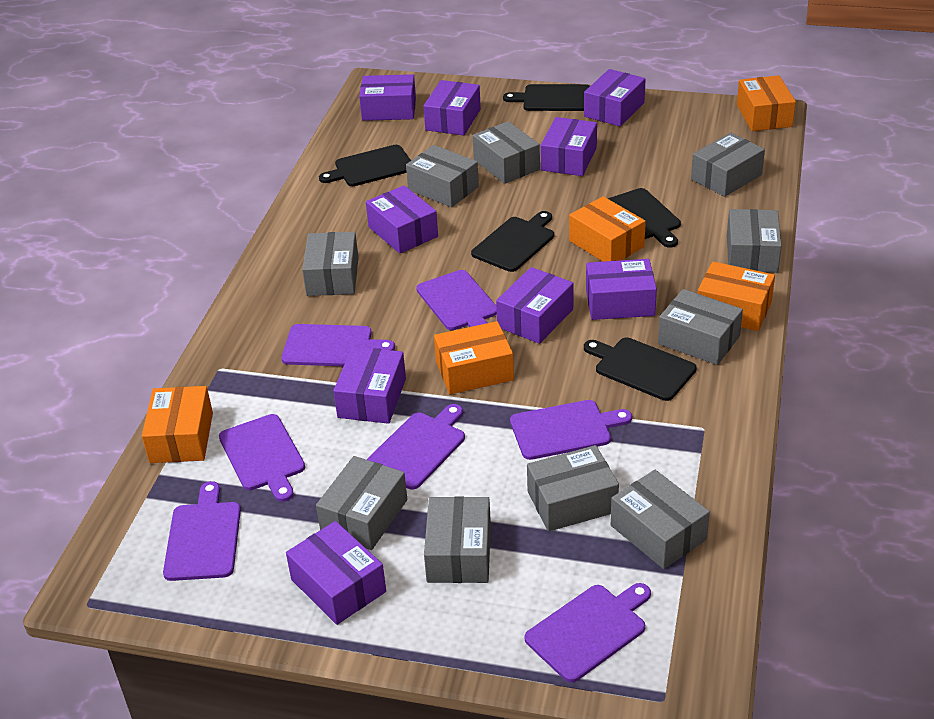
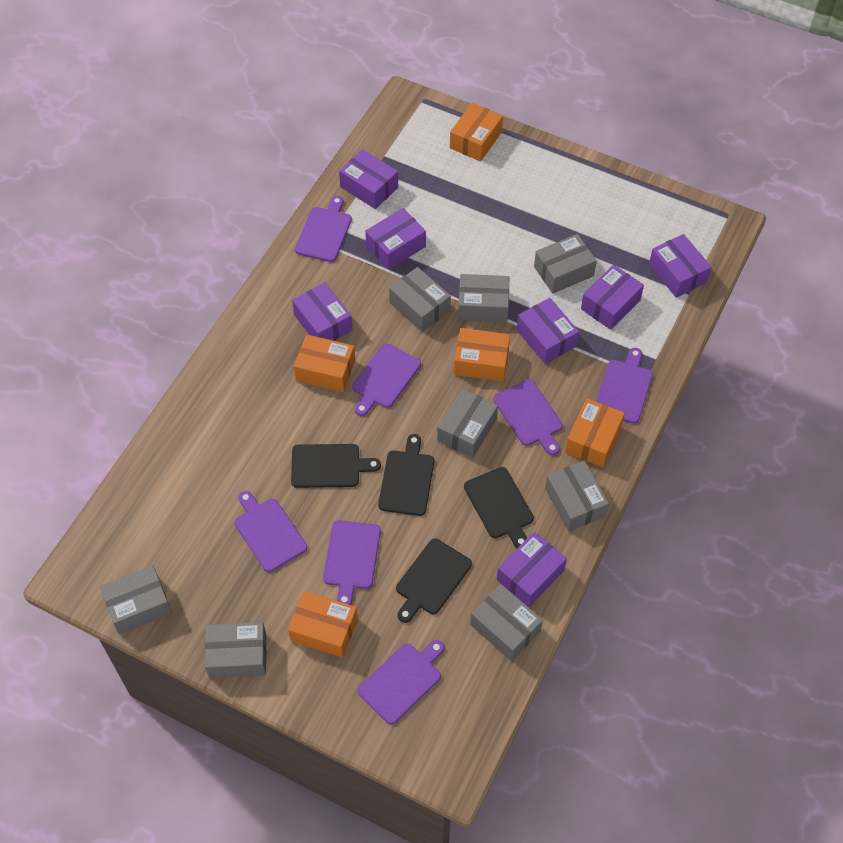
black cutting board: 5 -> 4
grey box: 10 -> 8
purple box: 9 -> 7

